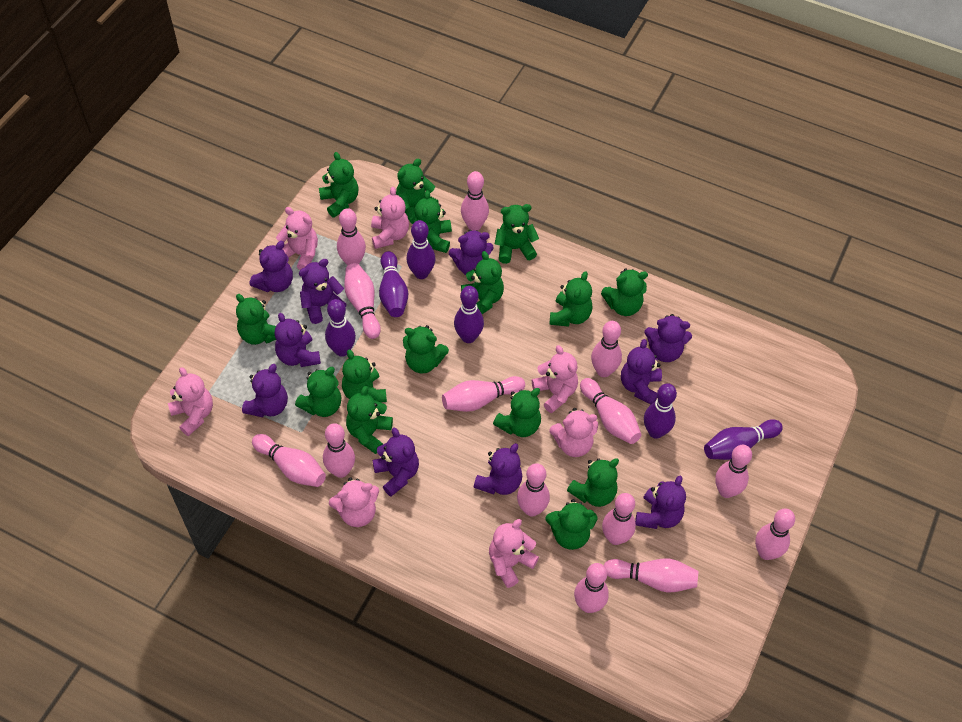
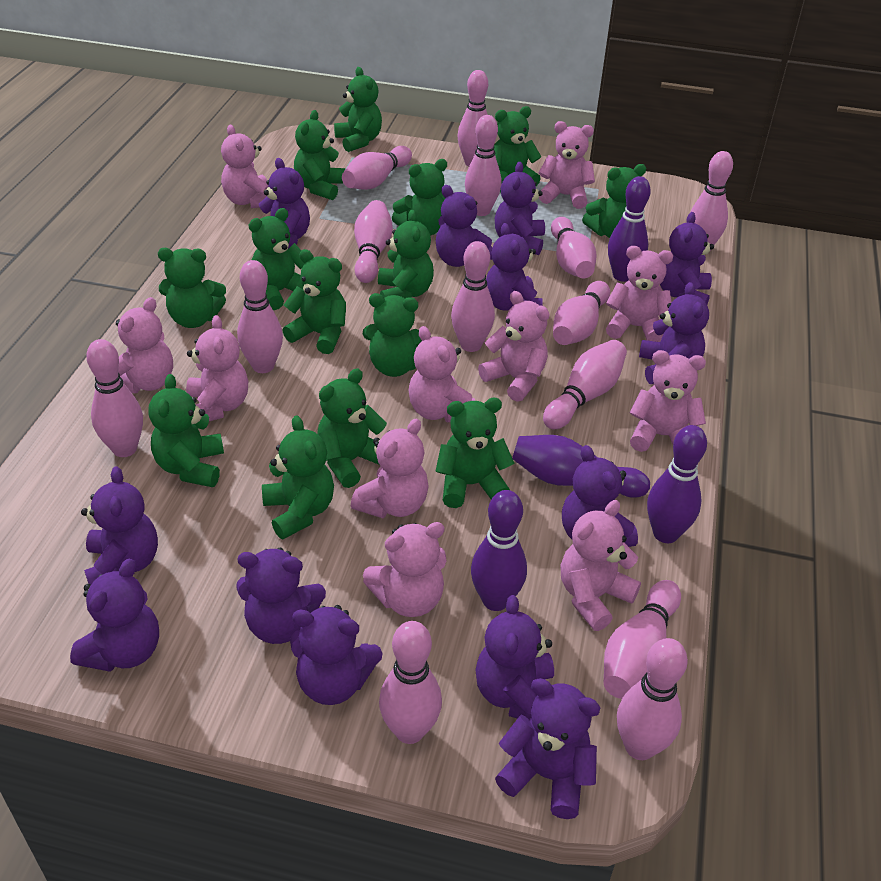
green teddy bear: 15 -> 14
pink teddy bear: 7 -> 11
purple bowling pin: 6 -> 4
purple teddy bear: 10 -> 13

